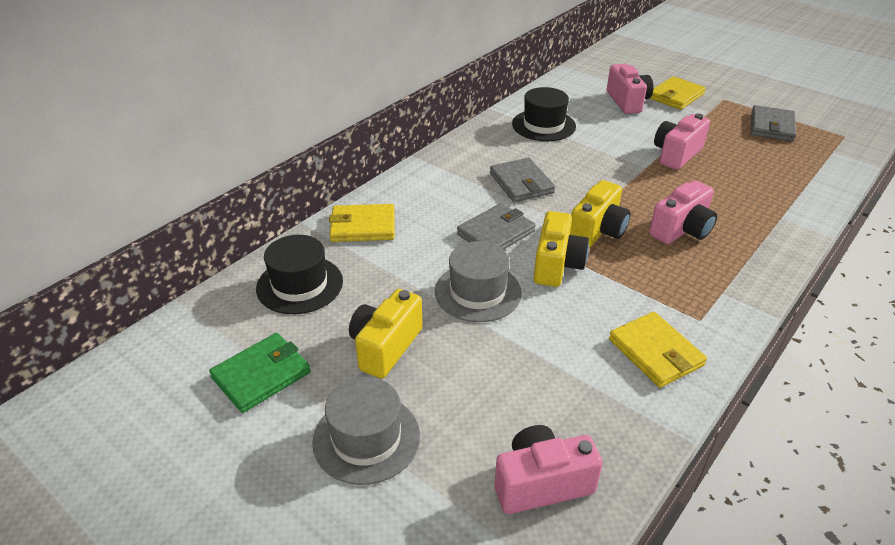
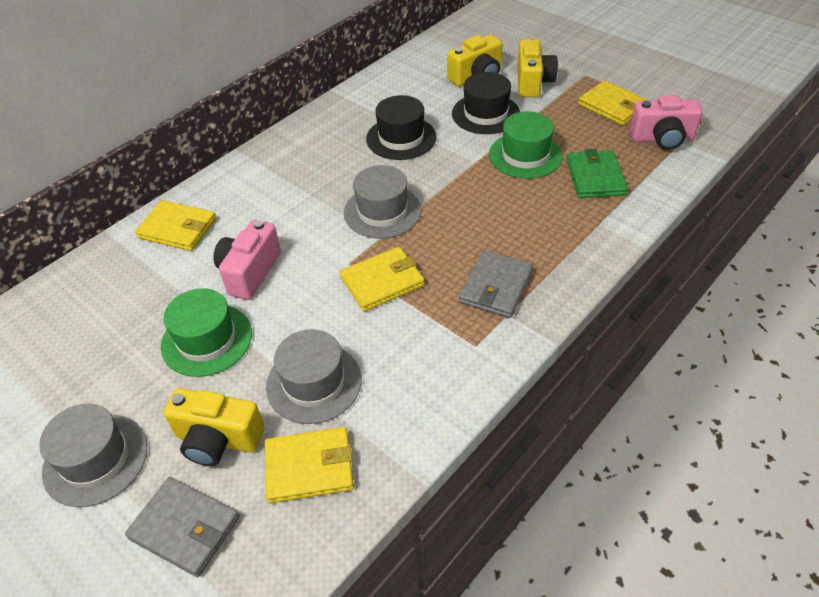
green hat: 0 -> 2
grey hat: 2 -> 3
grey wallet: 3 -> 2
pink camera: 4 -> 2
yellow wallet: 3 -> 4

